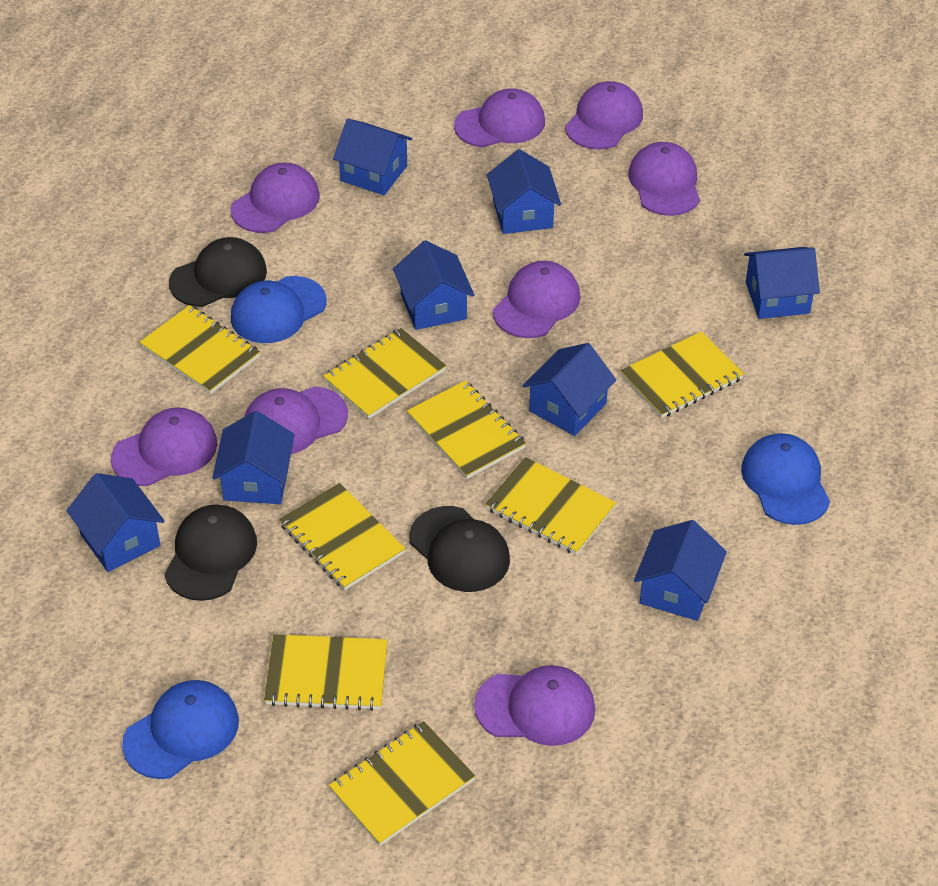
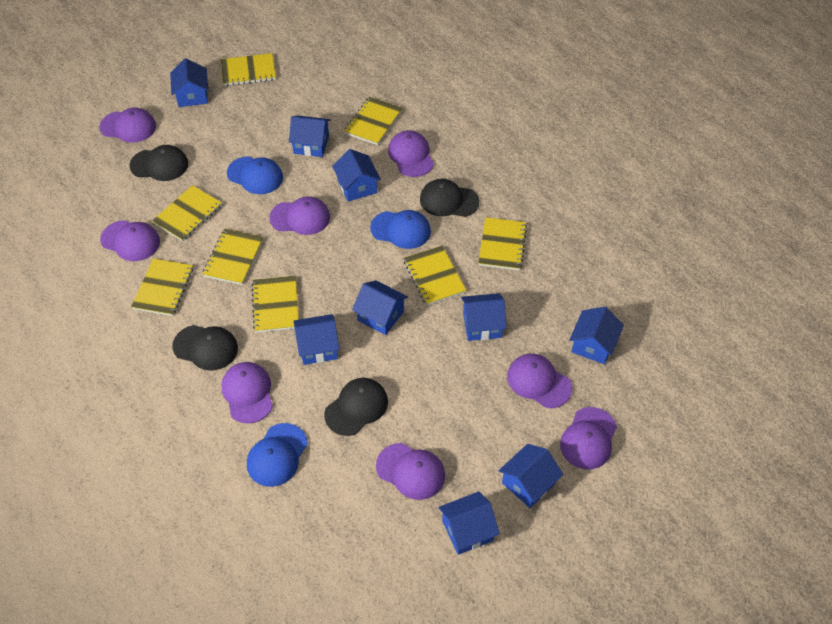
black cap: 3 -> 4
blue house: 8 -> 9

